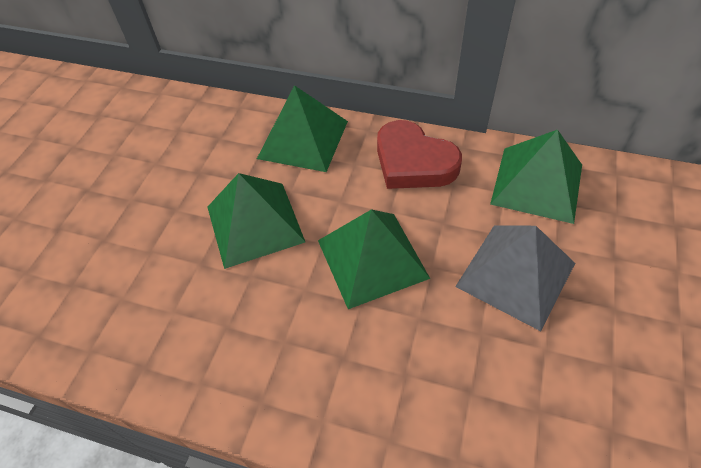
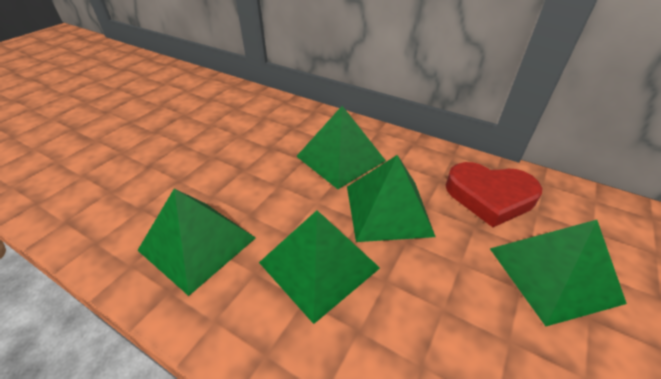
green pyramid: 4 -> 5
grey pyramid: 1 -> 0

